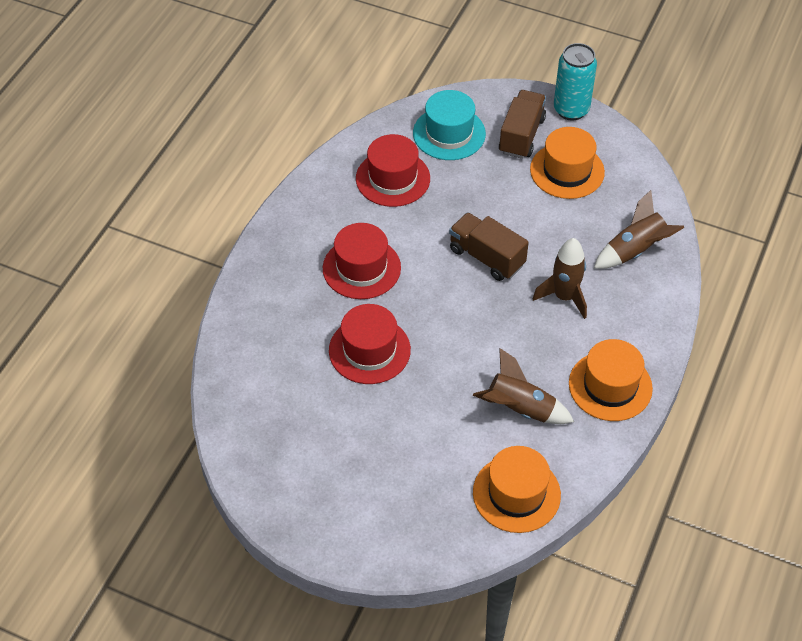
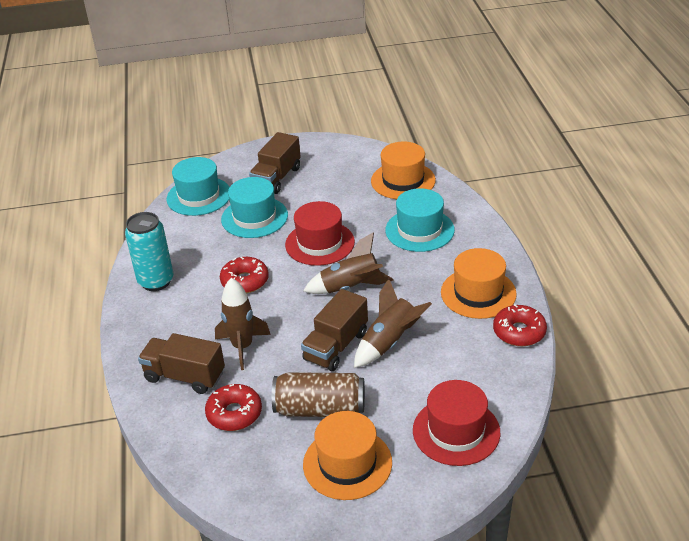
brown can: 0 -> 1
brown truck: 2 -> 3
red donut: 0 -> 3
red hat: 3 -> 2
turquoise hat: 1 -> 3

